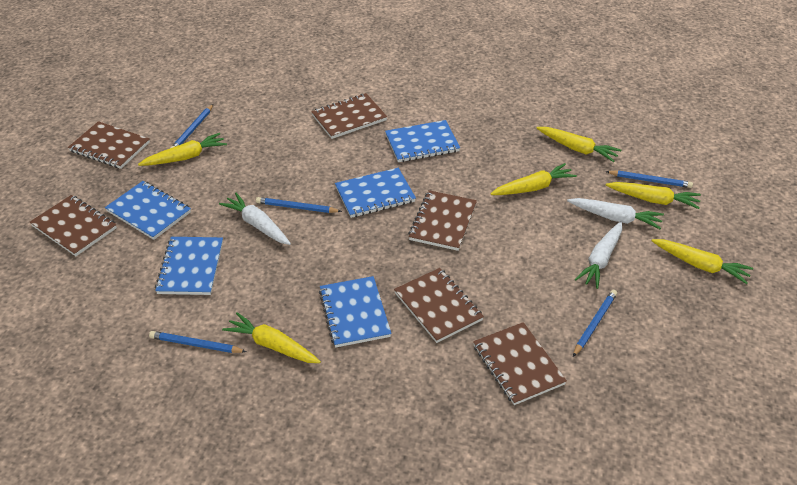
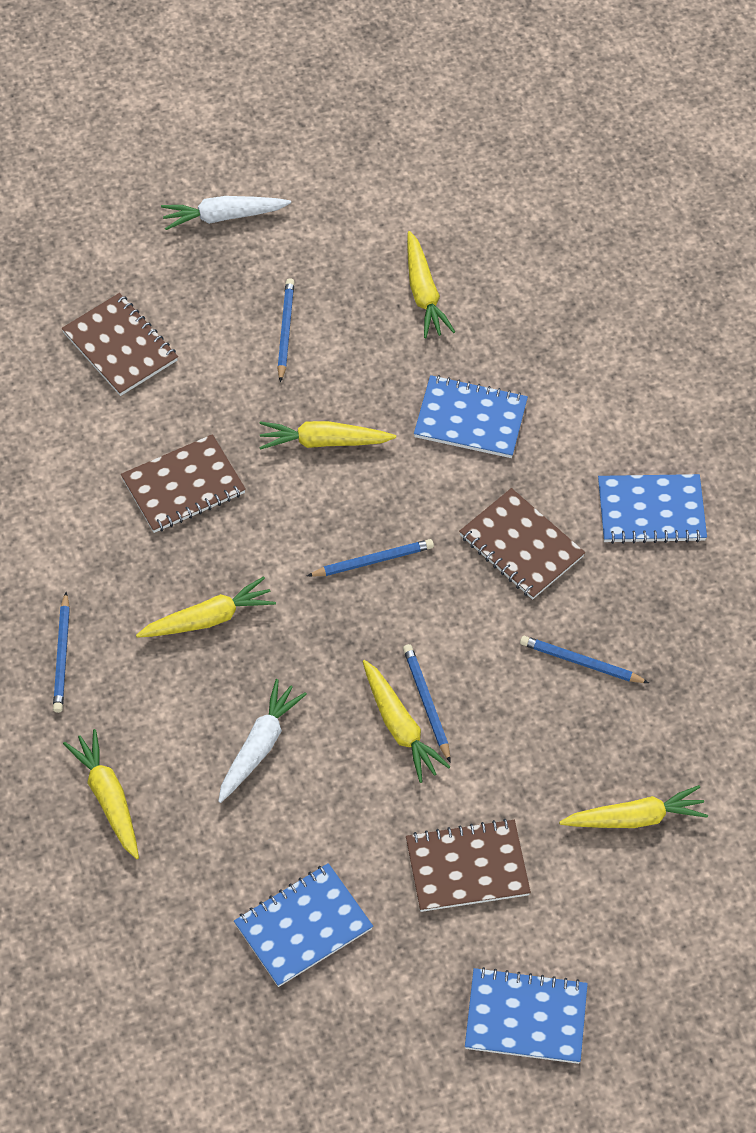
blue notebook: 5 -> 4
brown notebook: 6 -> 4
white carrot: 3 -> 2

